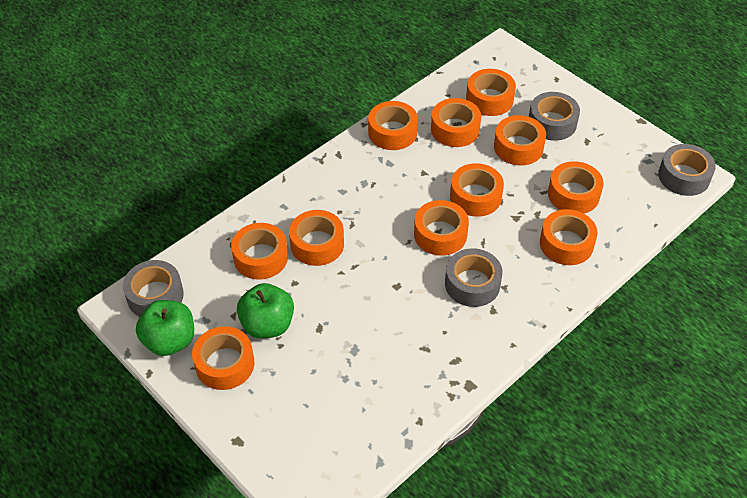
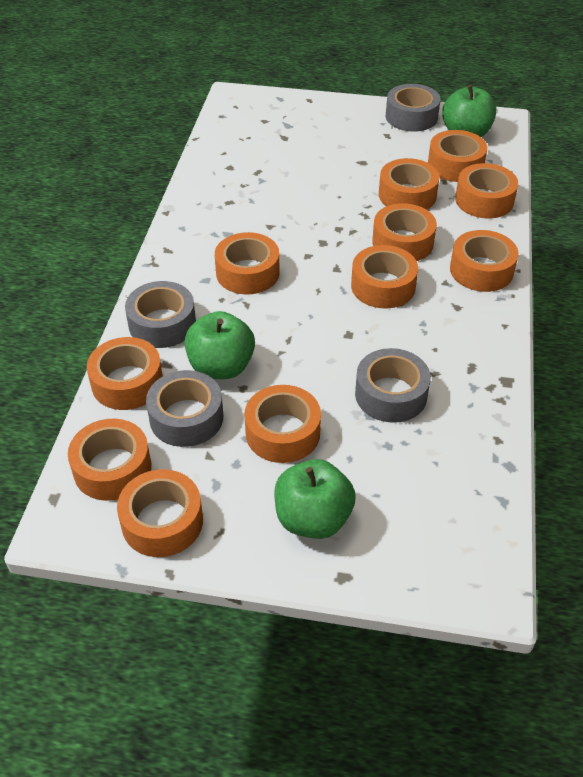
green apple: 2 -> 3

